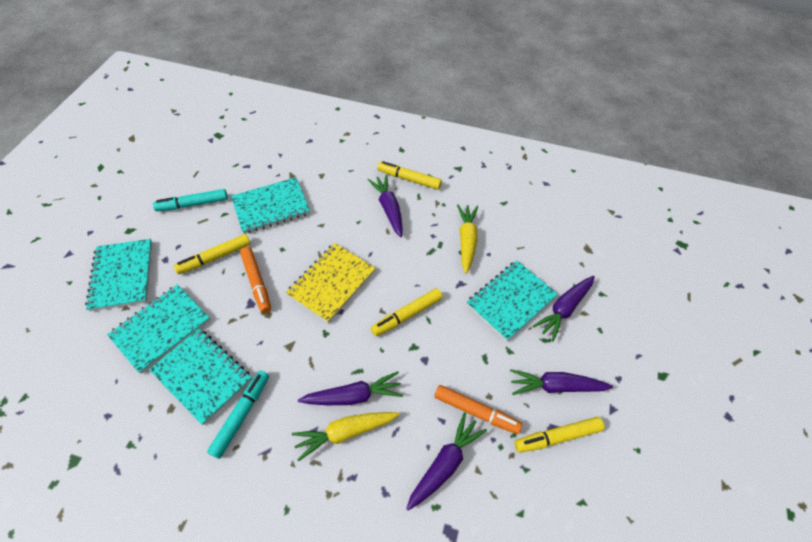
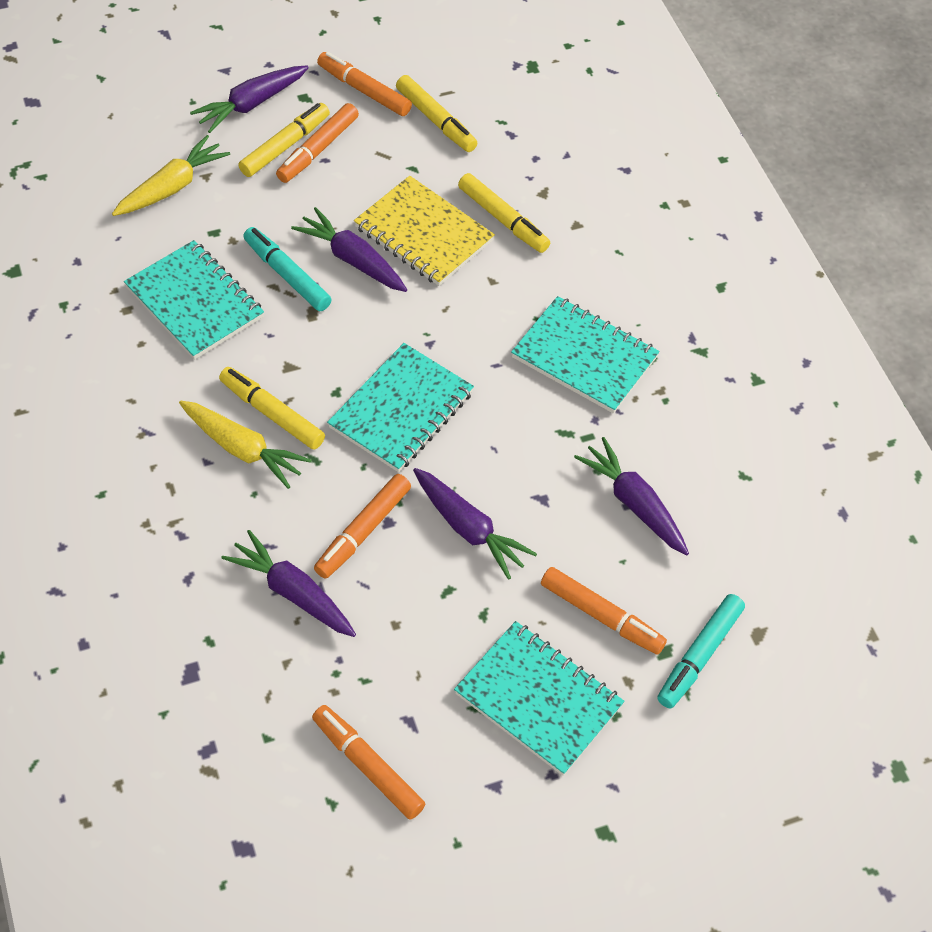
orange marker: 2 -> 5
turquoise notebook: 5 -> 4

